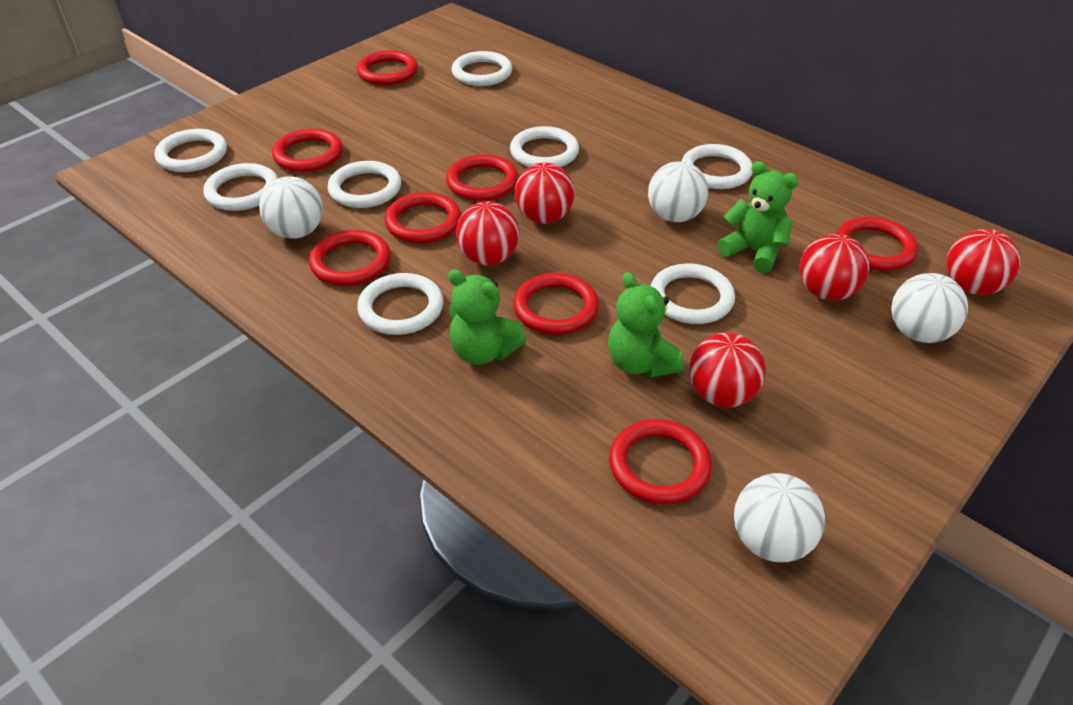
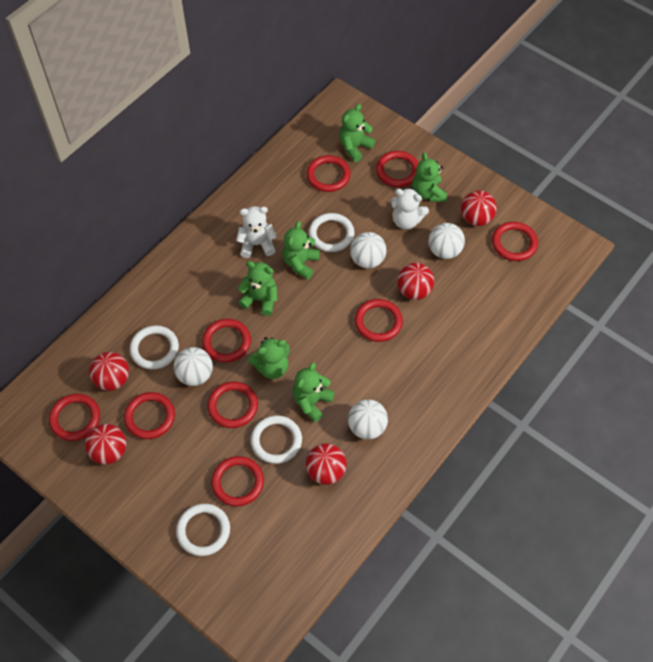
green teddy bear: 3 -> 6
red ring: 8 -> 9
white ring: 8 -> 4
white teddy bear: 0 -> 2

